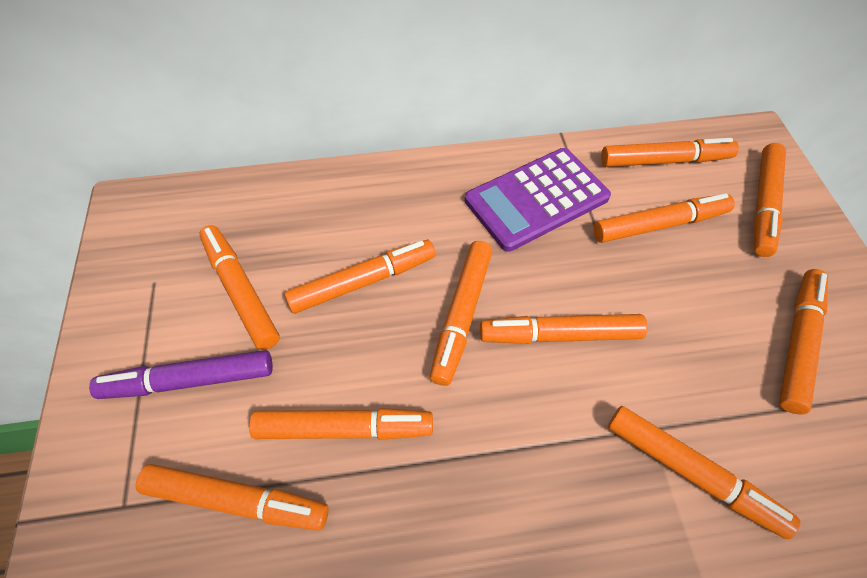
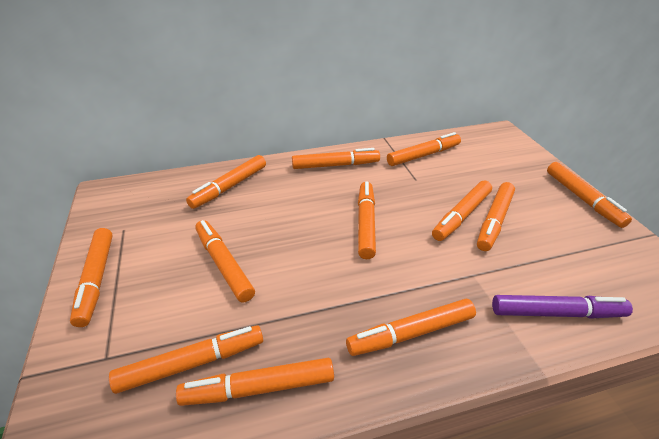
orange marker: 11 -> 12
purple calculator: 1 -> 0

